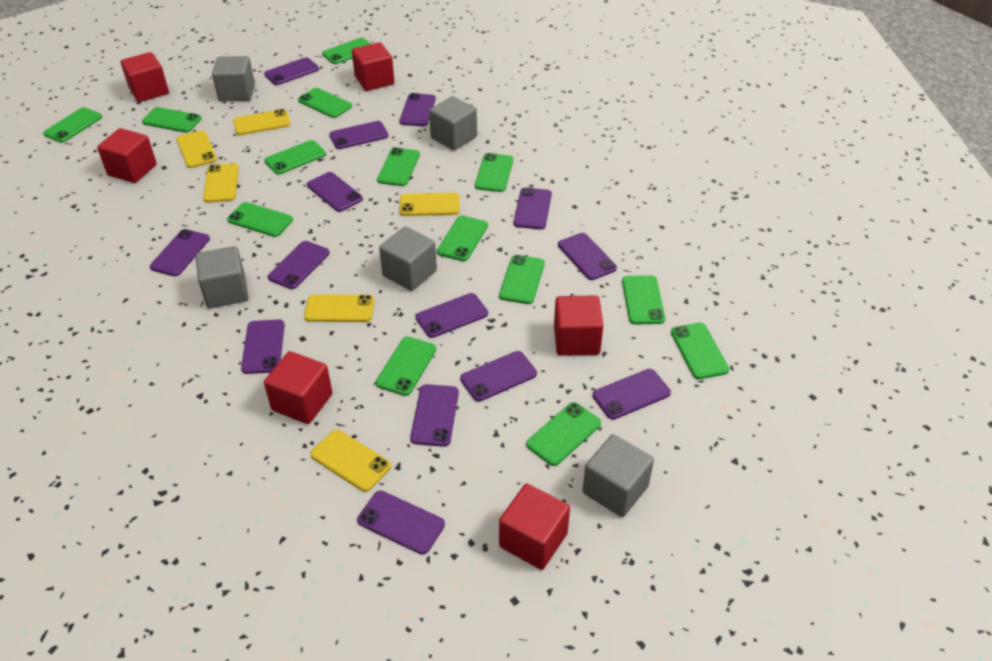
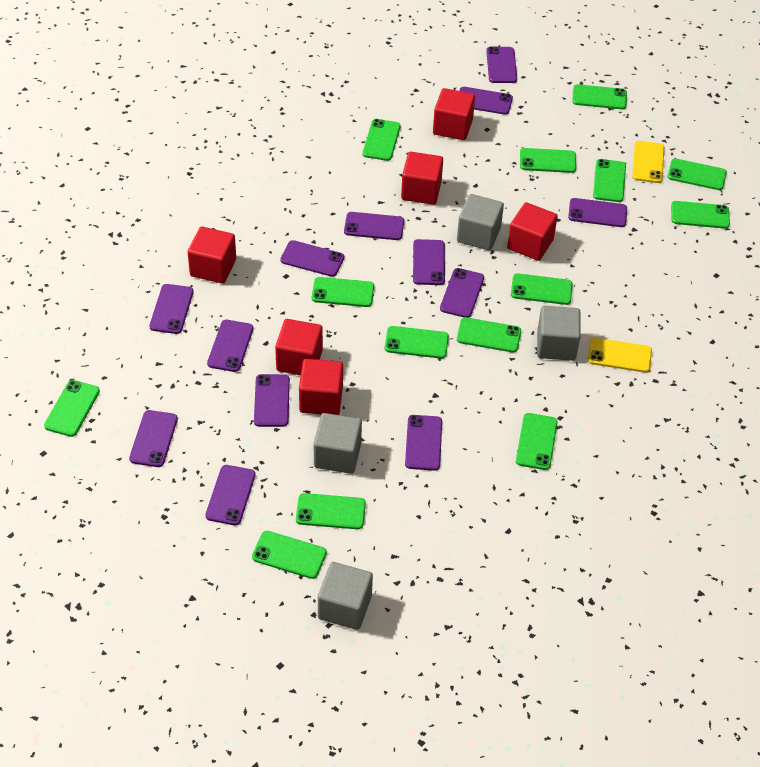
grey cube: 5 -> 4
purple phone: 14 -> 13
yellow phone: 6 -> 2

